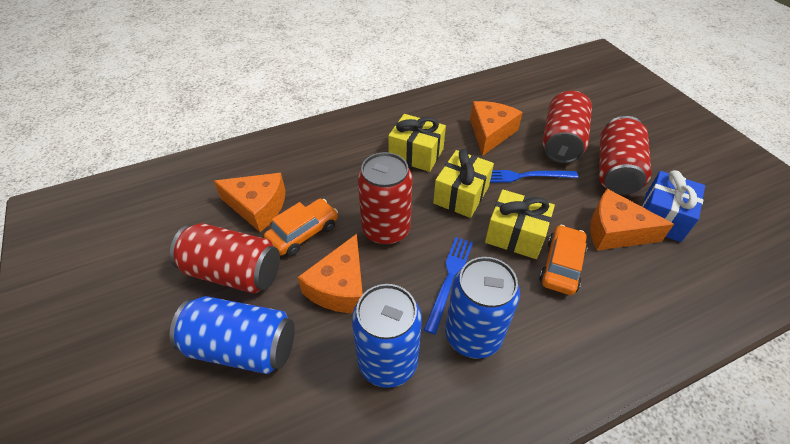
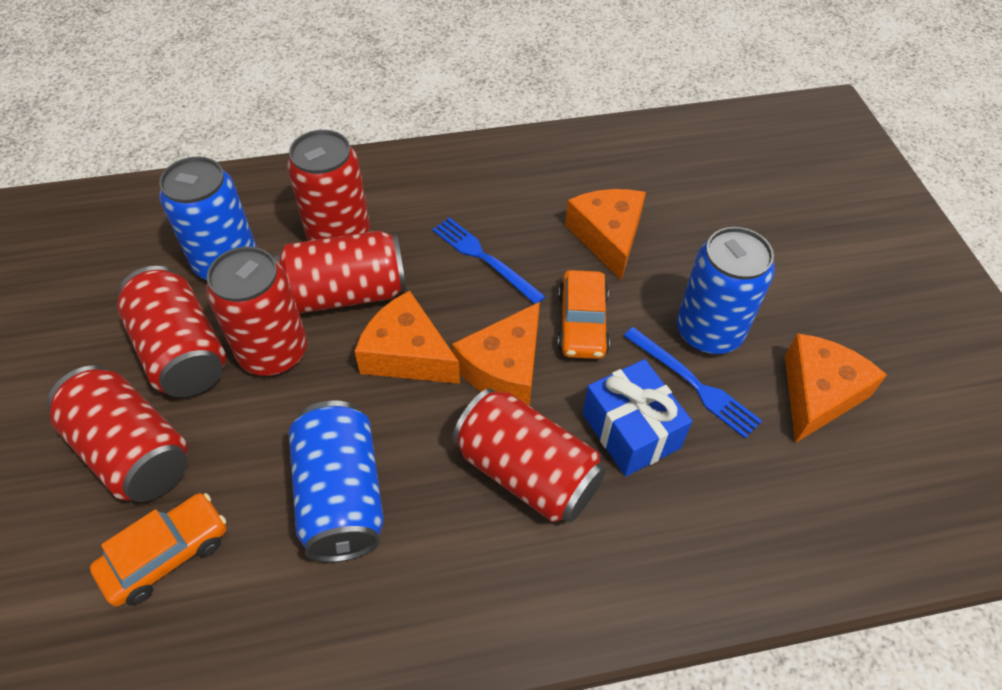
red can: 4 -> 6
yellow gift: 3 -> 0

